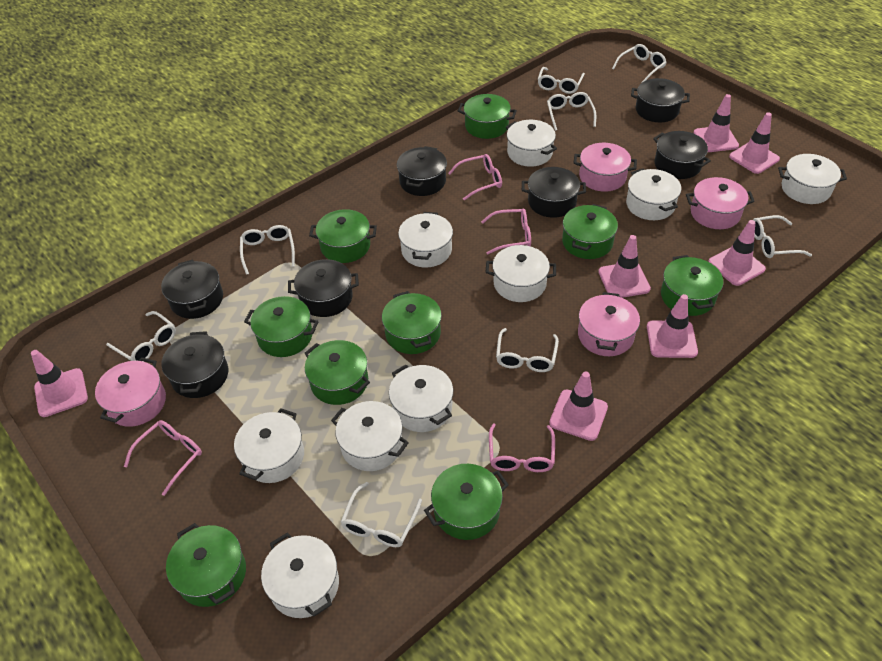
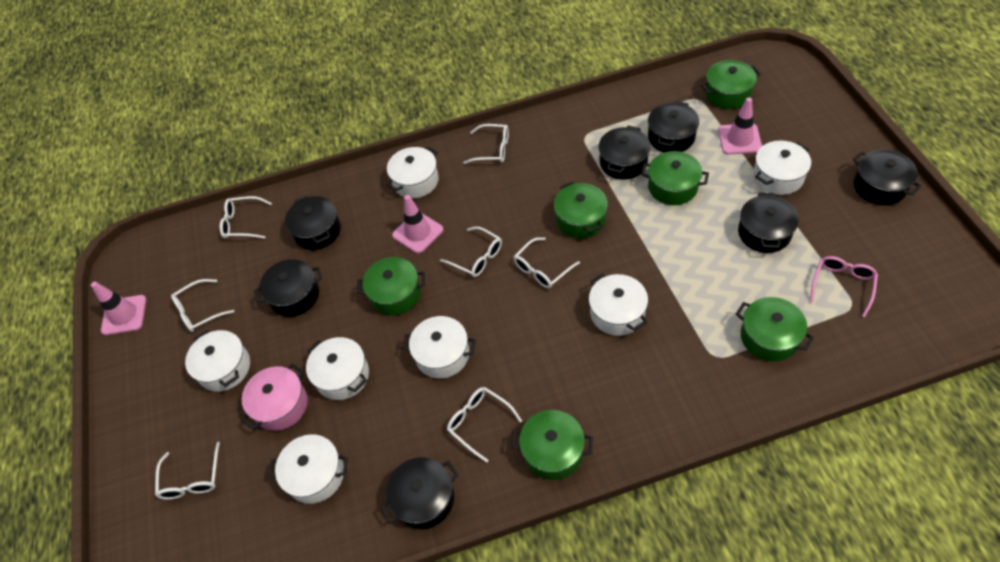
green pot: 9 -> 6
pink glasses: 4 -> 1
pink pot: 4 -> 1
pink traffic cone: 7 -> 3
white glasses: 8 -> 7
white pot: 9 -> 7

